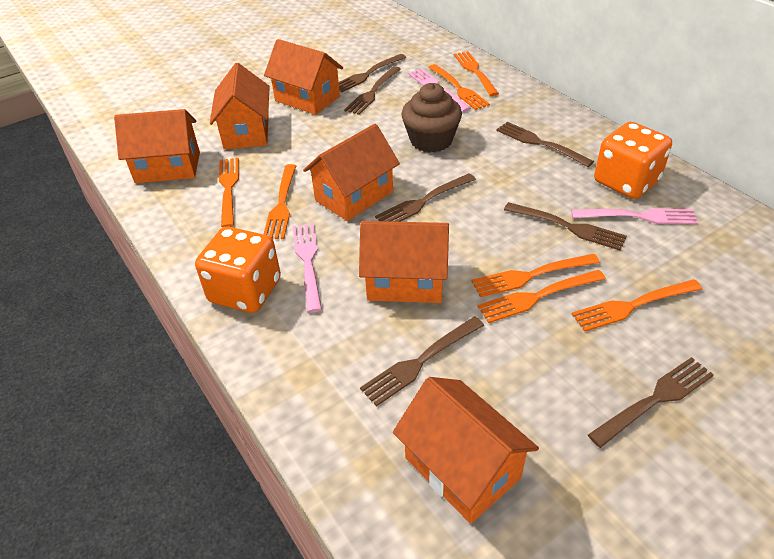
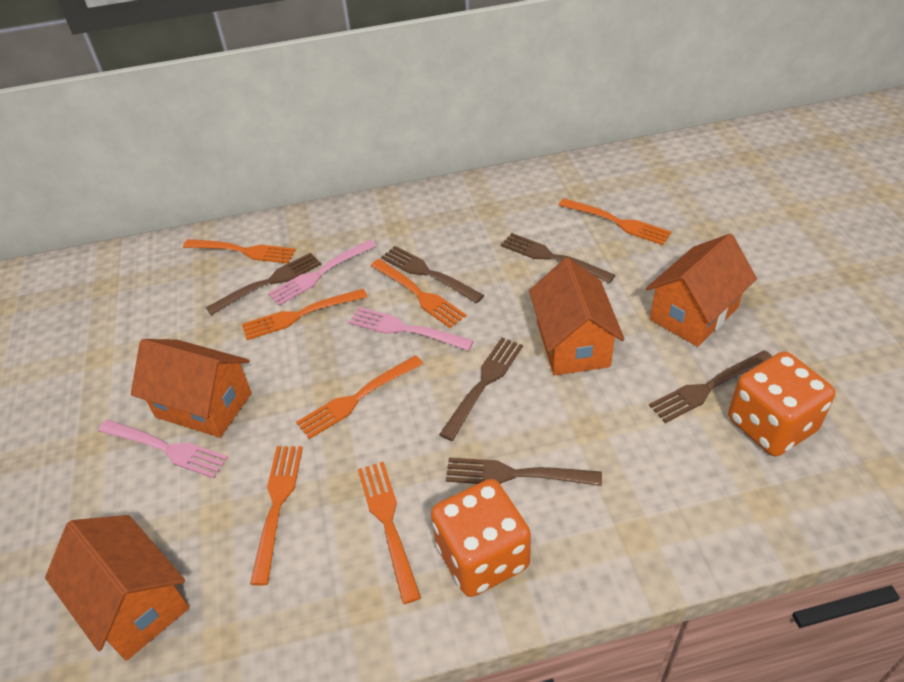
brown cupcake: 1 -> 0
brown fork: 7 -> 6
orange house: 6 -> 4

